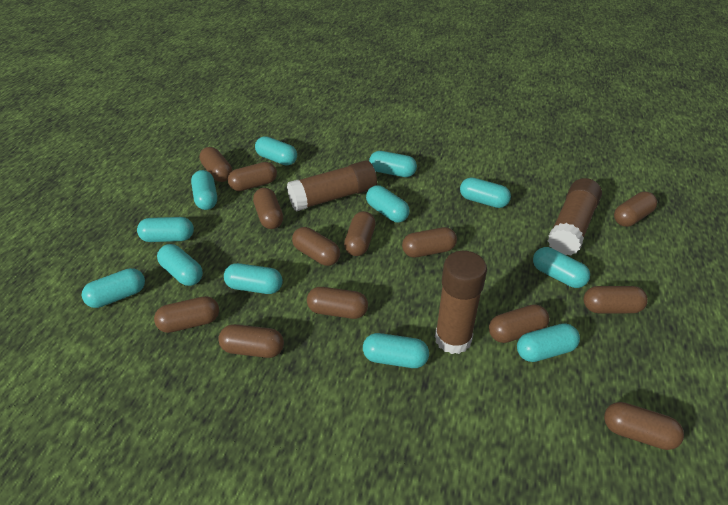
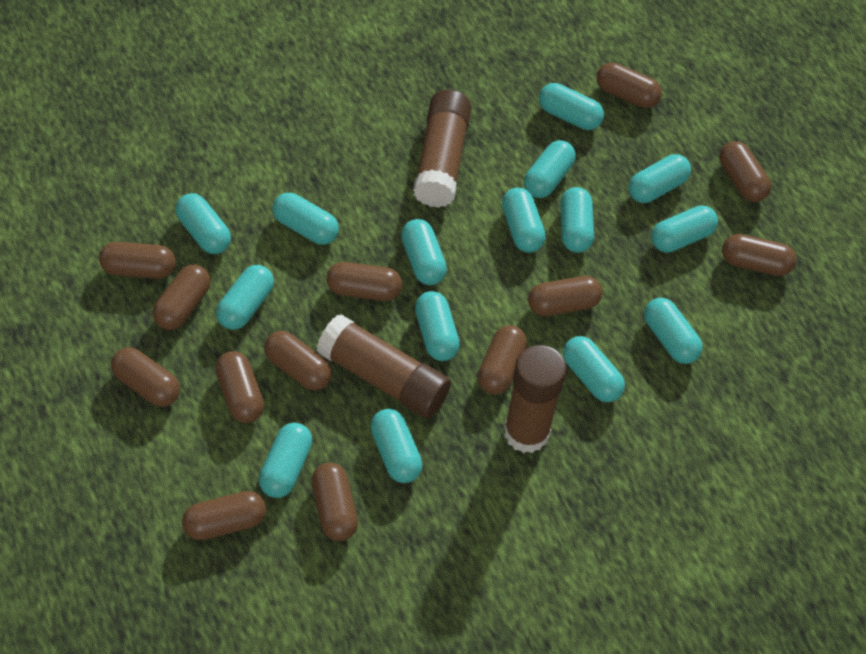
turquoise capsule: 12 -> 15

